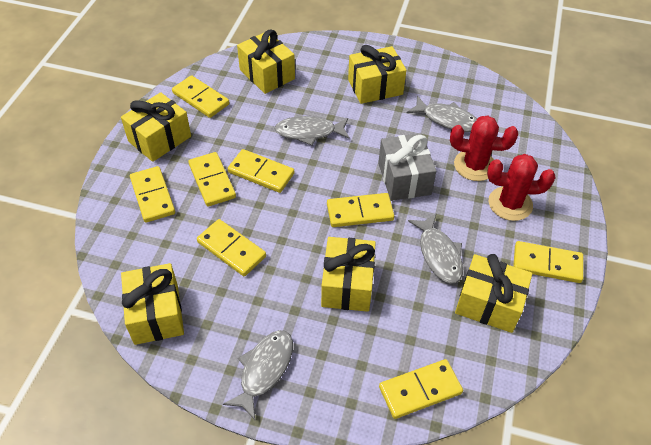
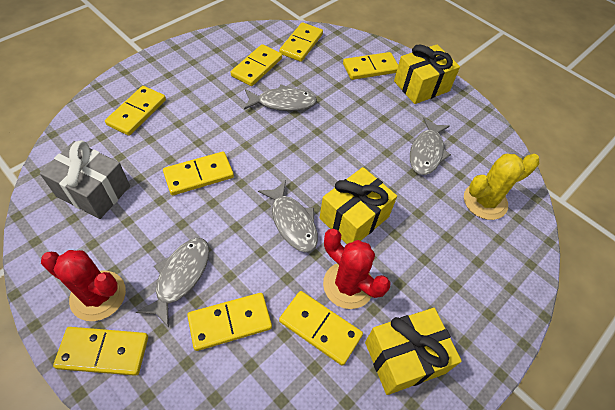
yellow cactus: 0 -> 1
yellow gift: 6 -> 3

